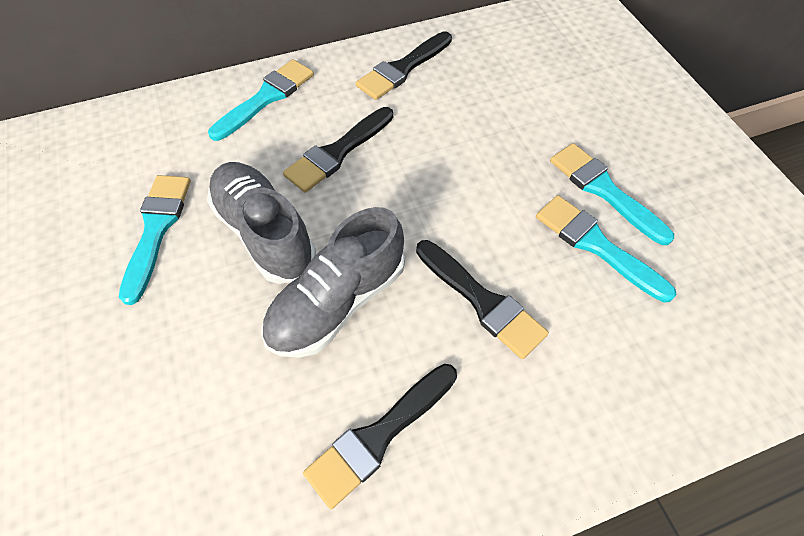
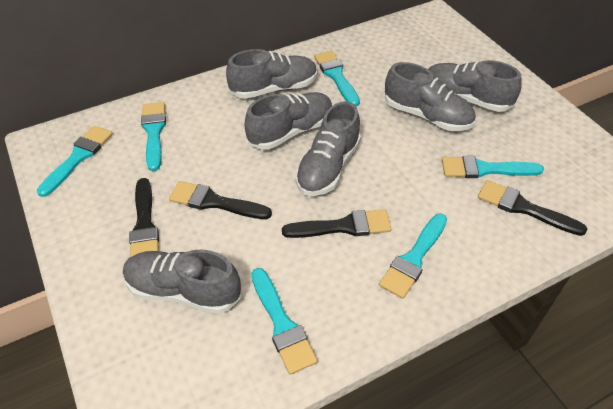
grey shoe: 2 -> 6
turquoise brush: 4 -> 6

